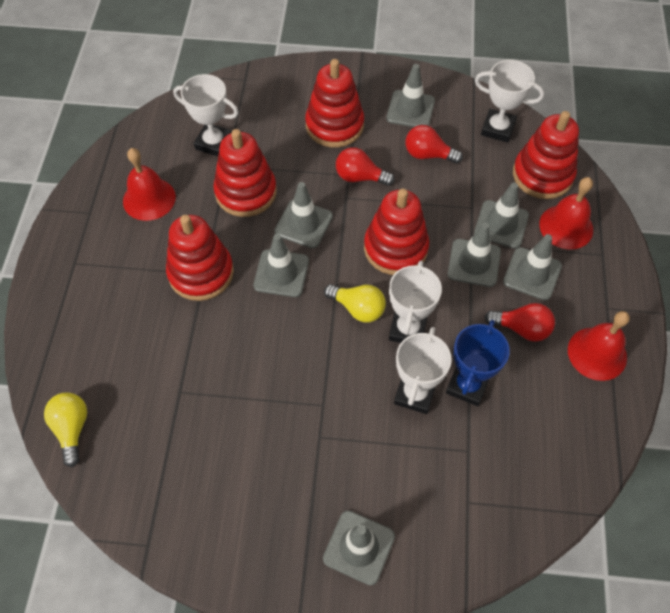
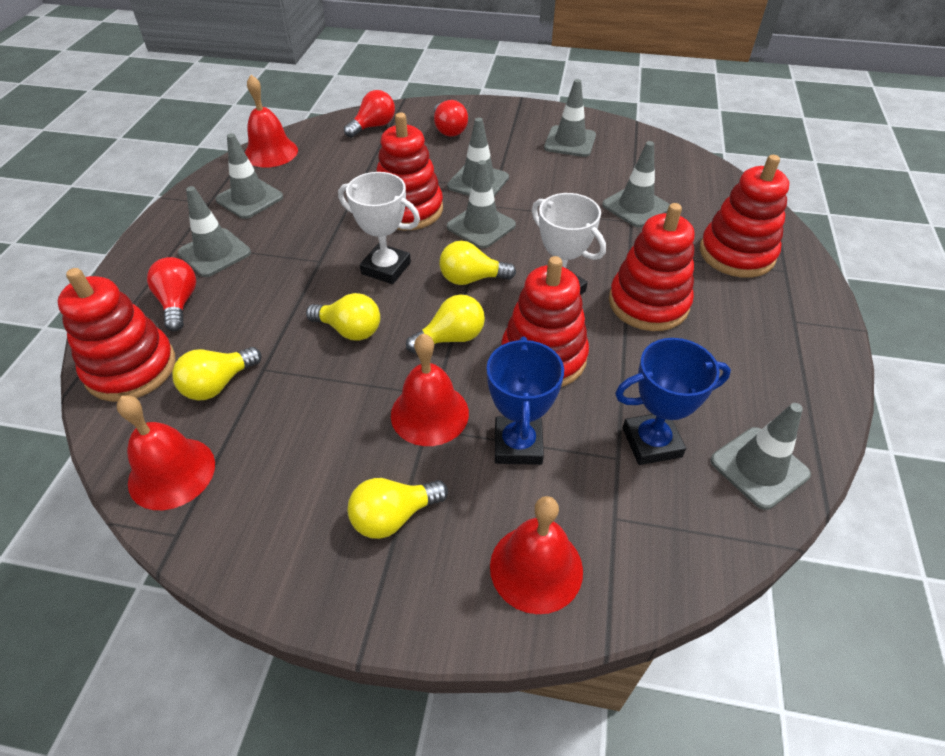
blue trophy: 1 -> 2
red bell: 3 -> 4
white trophy: 4 -> 2
yellow light bulb: 2 -> 5

